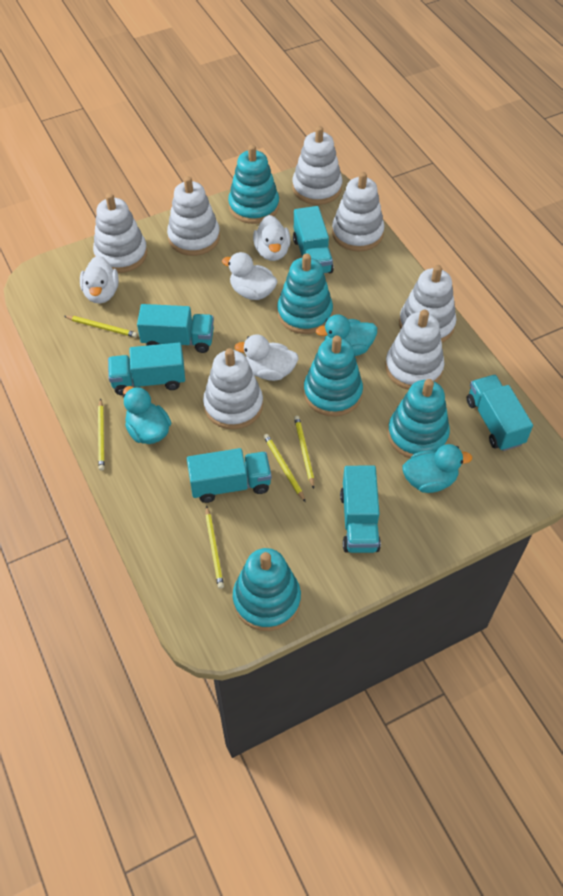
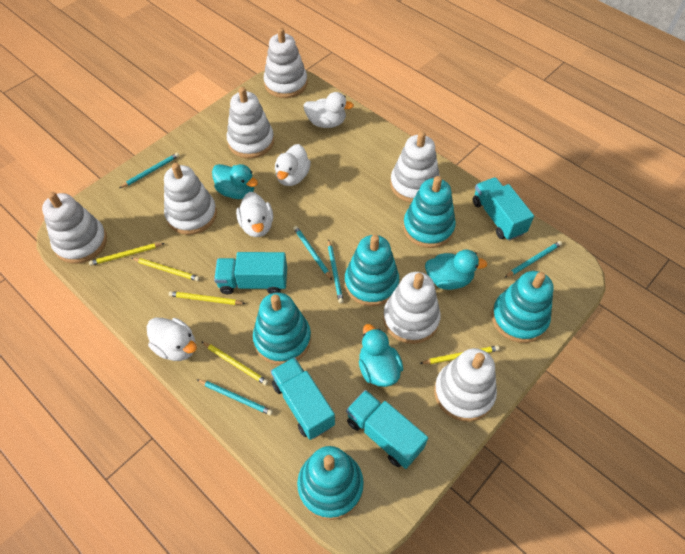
turquoise pencil: 0 -> 5
turquoise truck: 6 -> 4

